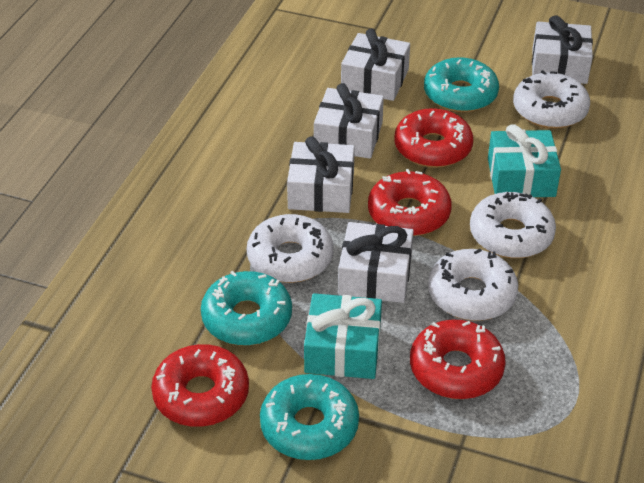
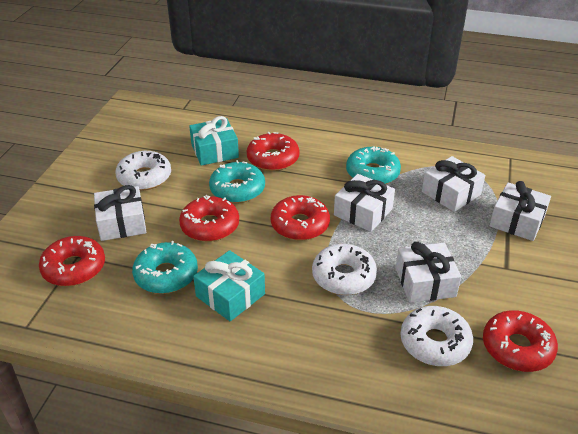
red donut: 4 -> 5
white donut: 4 -> 3

